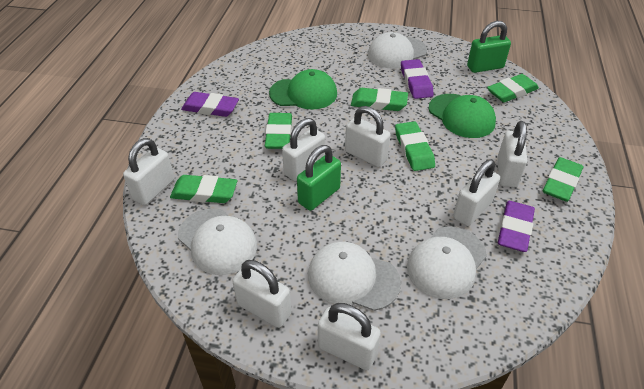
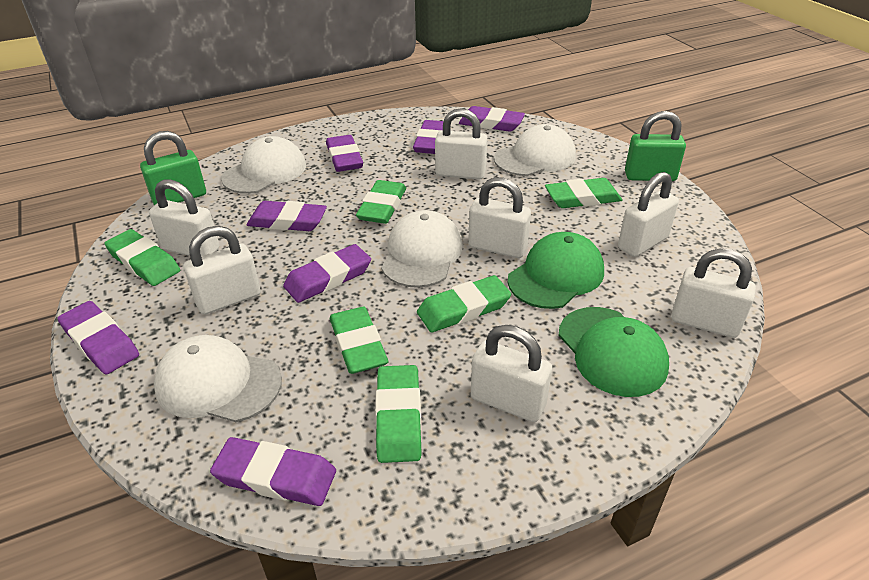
purple eraser: 3 -> 7

